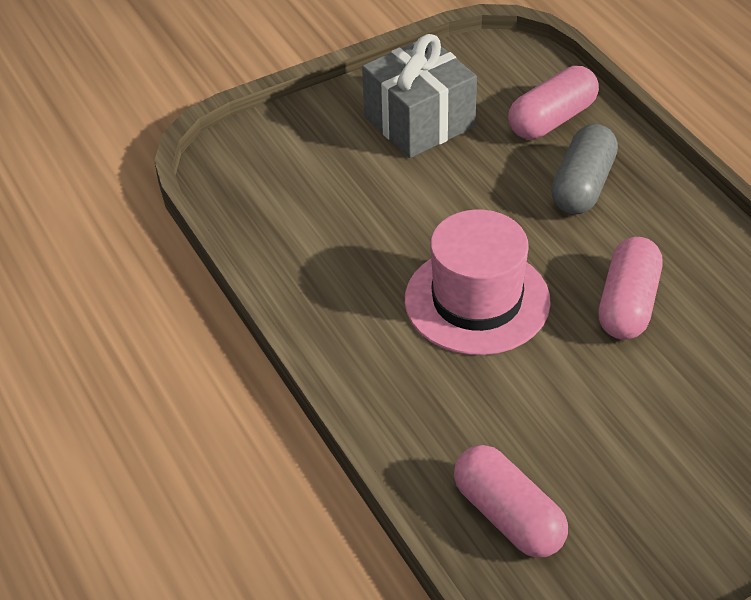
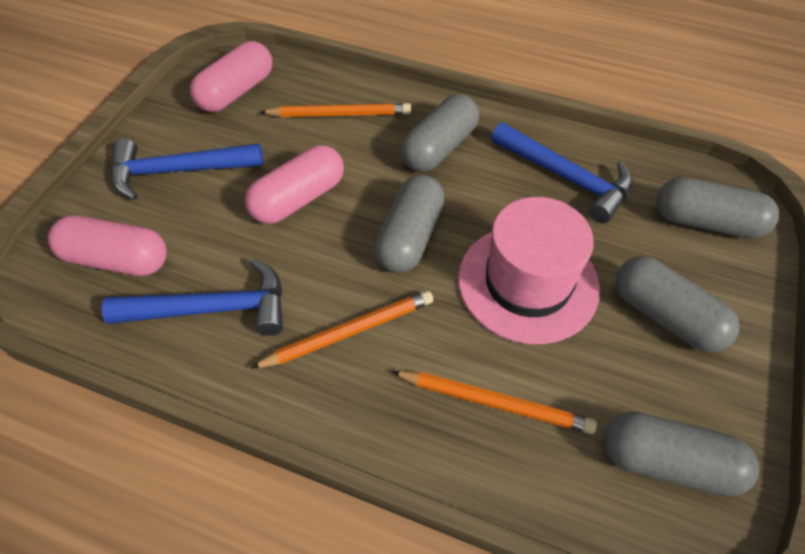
blue hammer: 0 -> 3
grey capsule: 1 -> 5
grey gift: 1 -> 0
orange pencil: 0 -> 3

